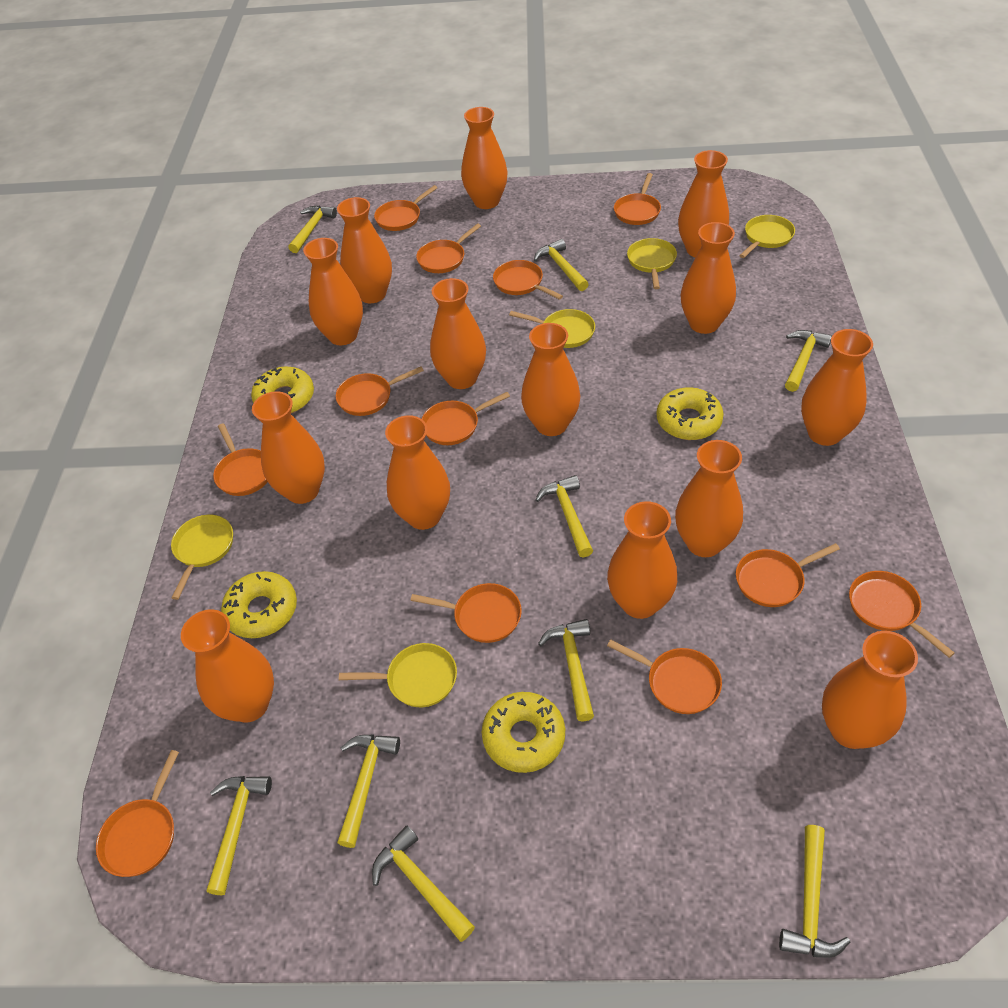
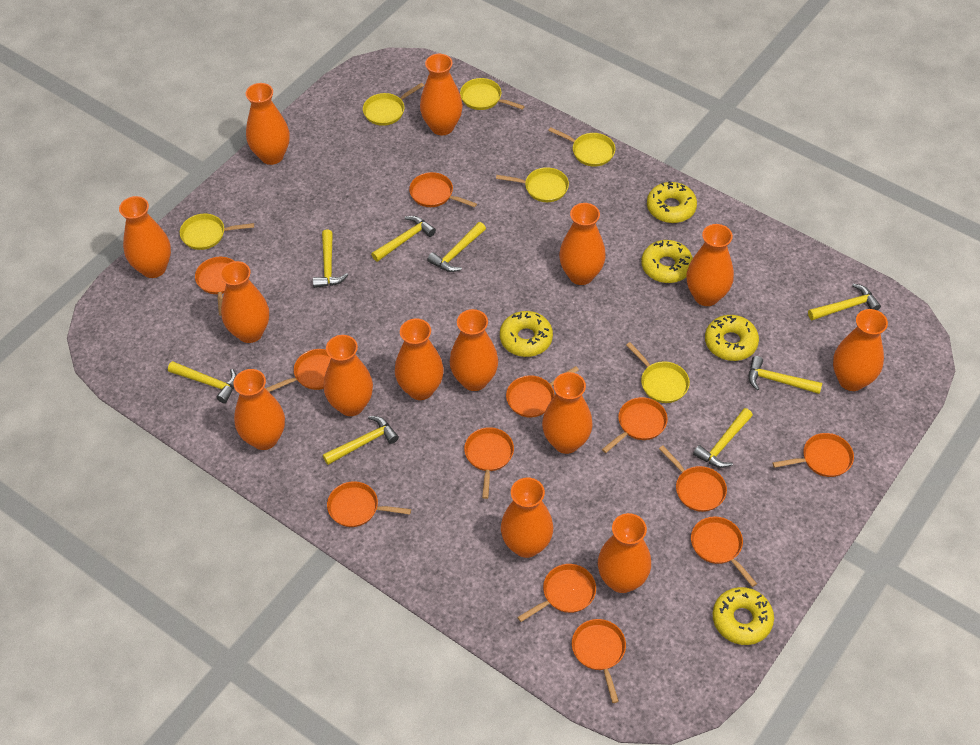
yellow donut: 4 -> 5
yellow hammer: 9 -> 8
yellow pan: 5 -> 6

